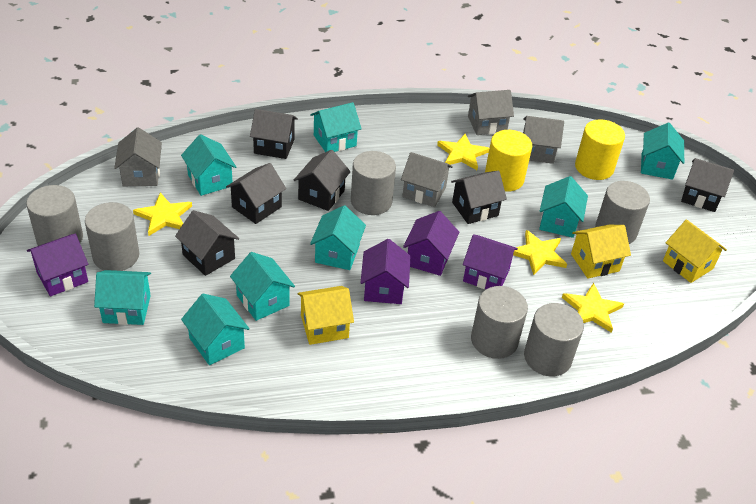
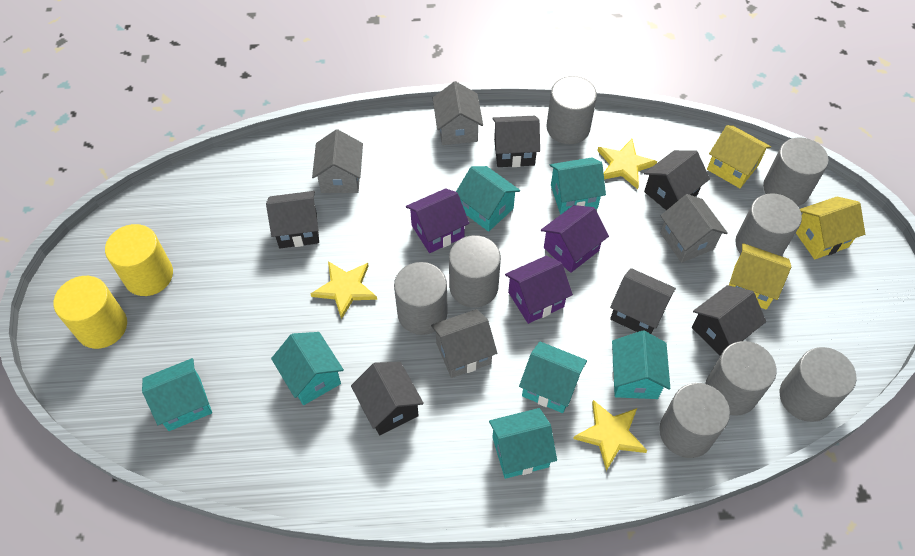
grey cylinder: 6 -> 8
purple house: 4 -> 3
turquoise house: 8 -> 7
yellow star: 4 -> 3

